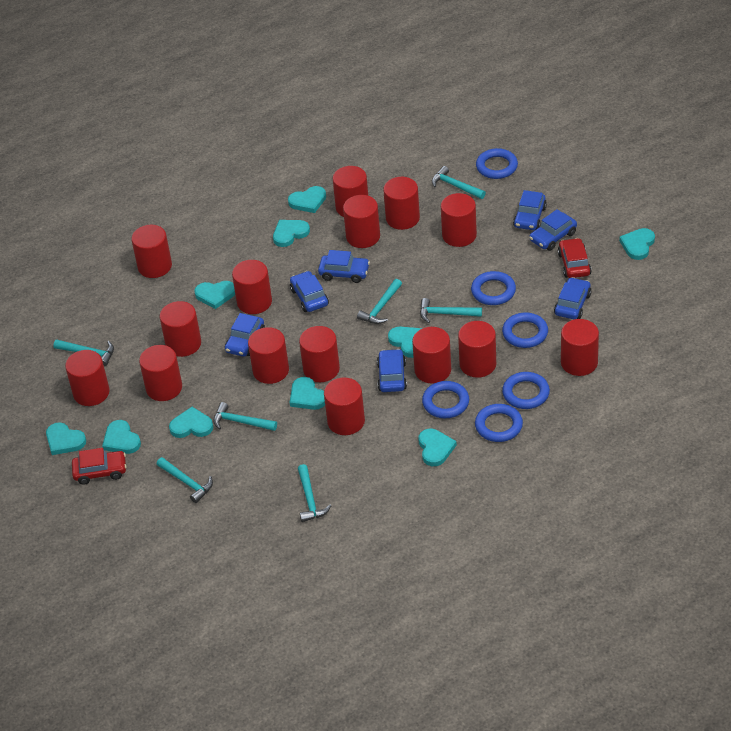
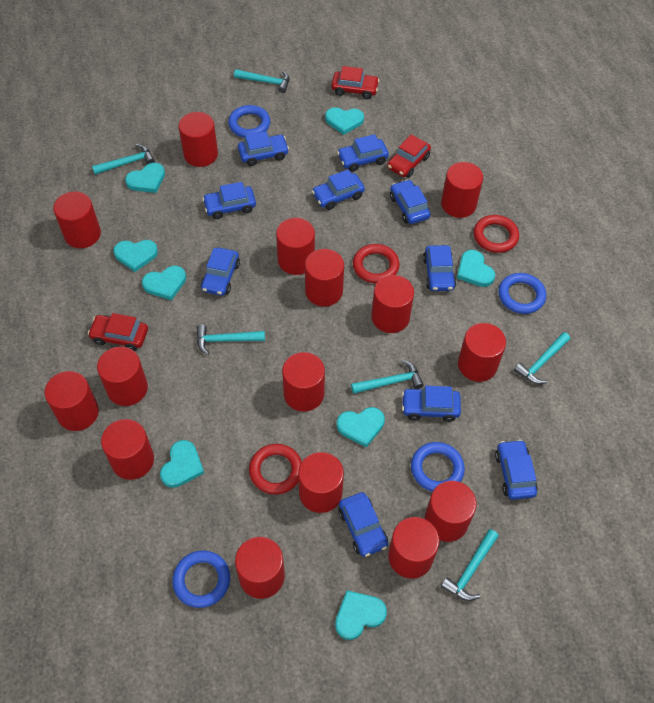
blue car: 7 -> 10
blue ring: 6 -> 4
red car: 2 -> 3
red ring: 0 -> 3
turquoise hammer: 7 -> 6
turquoise heart: 10 -> 8

